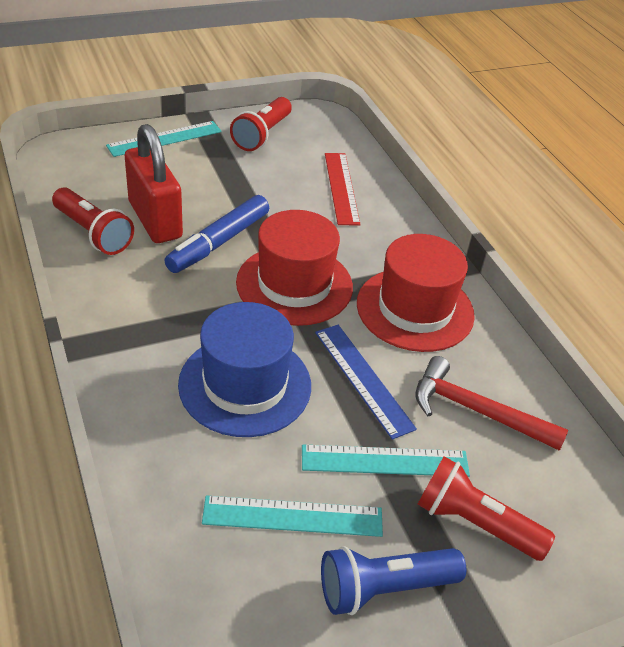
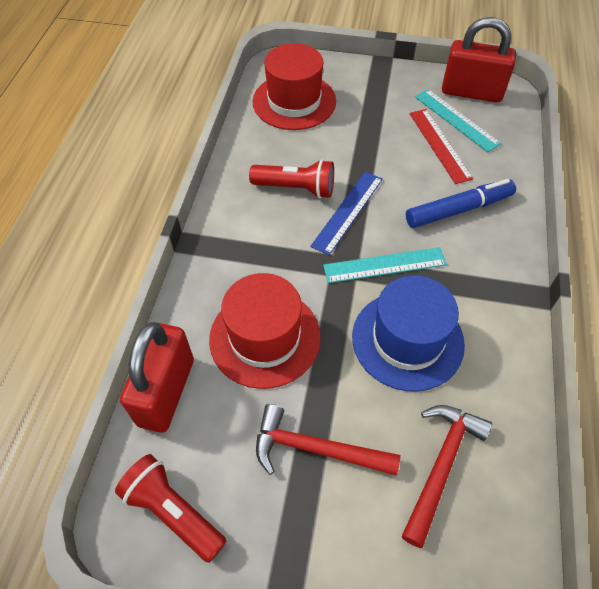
blue flashlight: 1 -> 0
red flashlight: 3 -> 2
red hammer: 1 -> 2
red padlock: 1 -> 2
turquoise ruler: 3 -> 2

